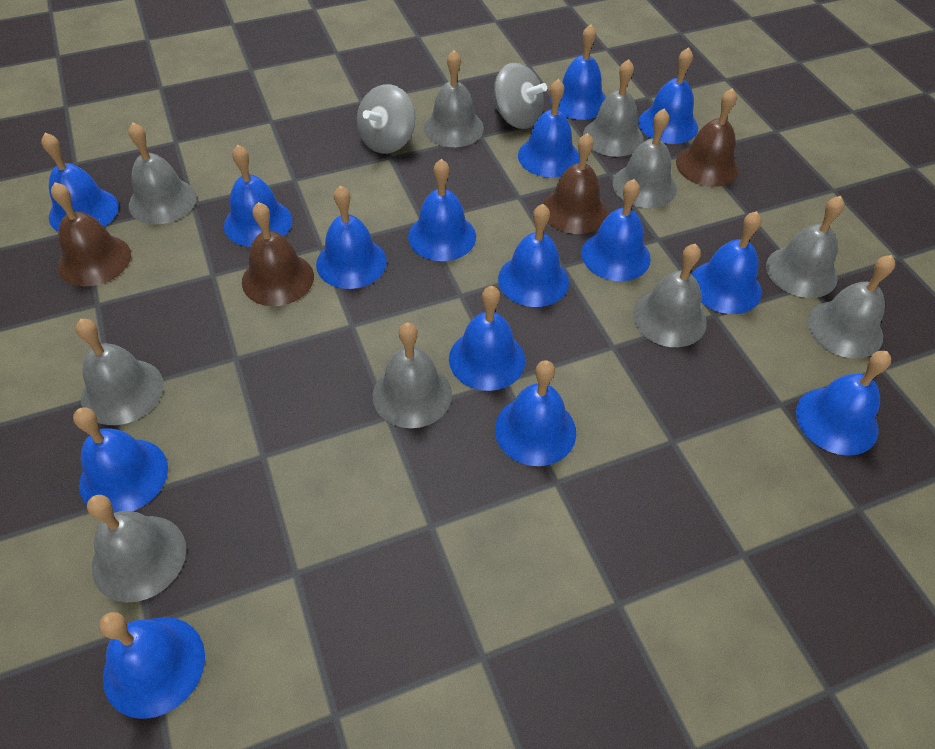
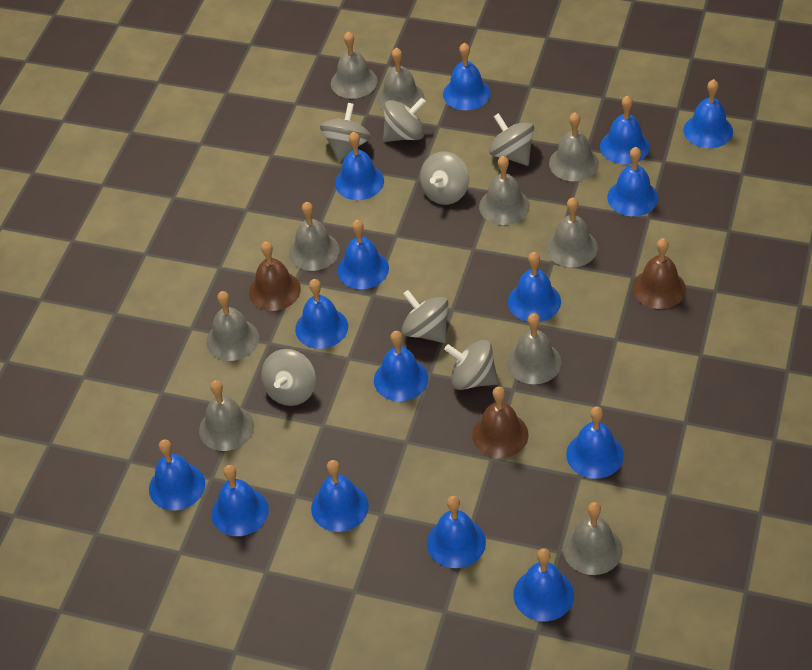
brown bell: 4 -> 3
grey spinning top: 2 -> 7

